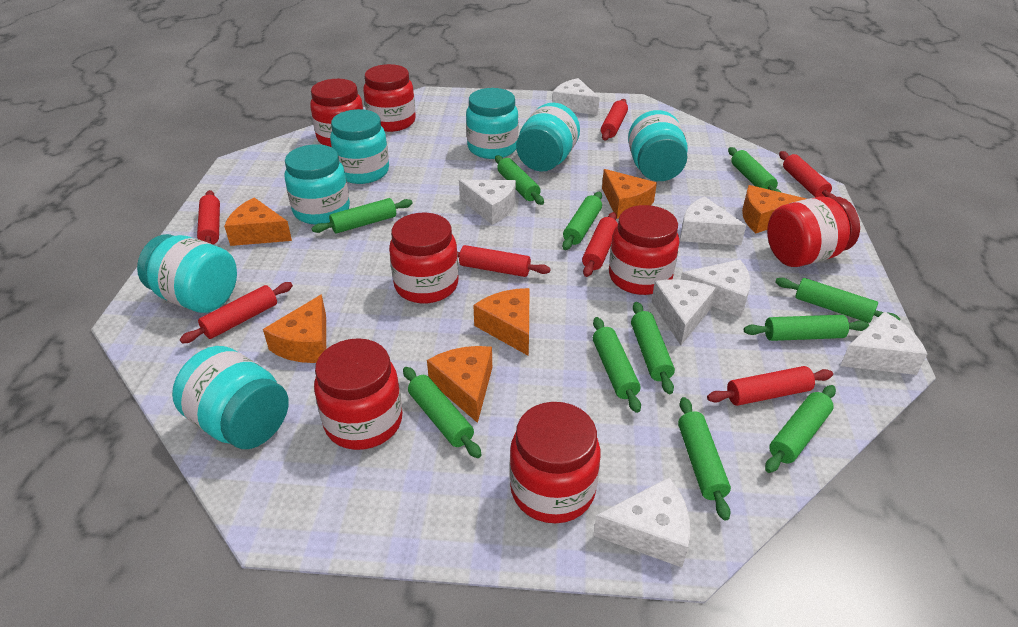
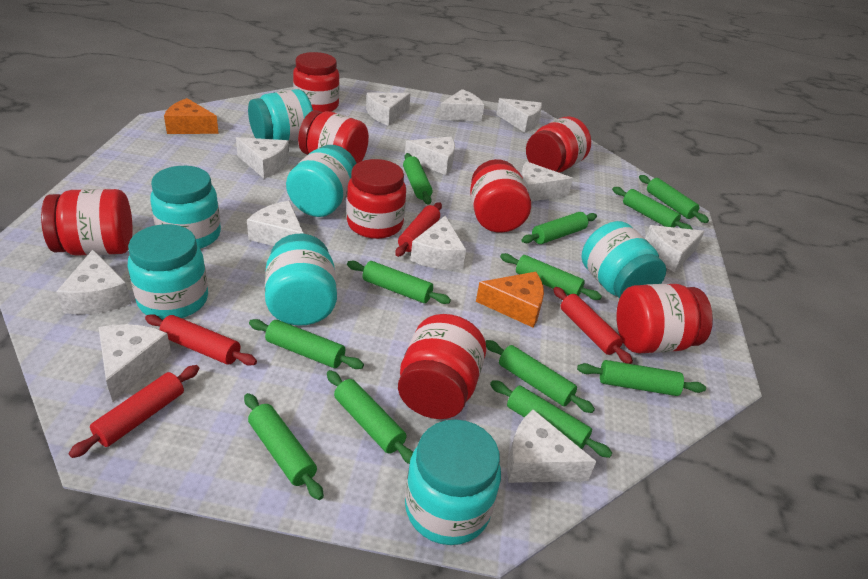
green rolling pin: 11 -> 12
orange cheese: 6 -> 2
red jar: 7 -> 8
red rolling pin: 7 -> 4
white cheese: 7 -> 12

